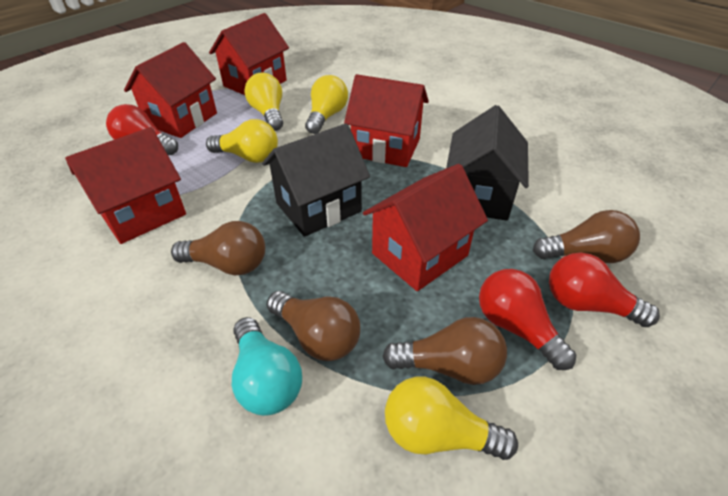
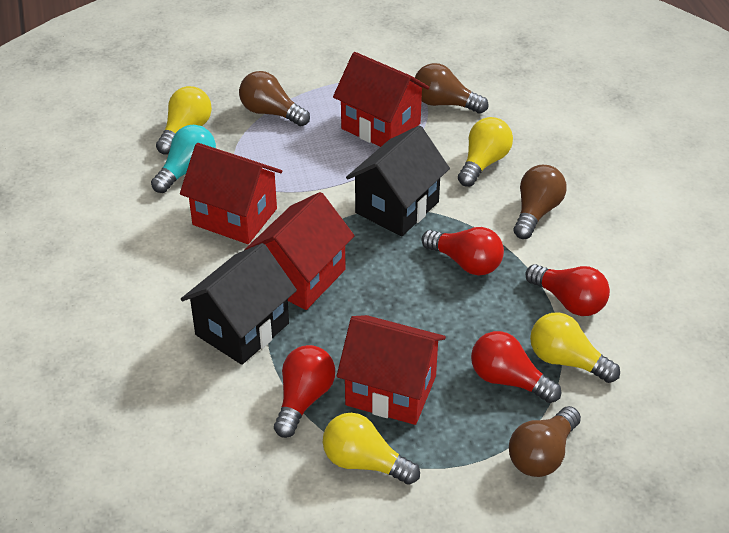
red house: 5 -> 4
red light bulb: 3 -> 4

